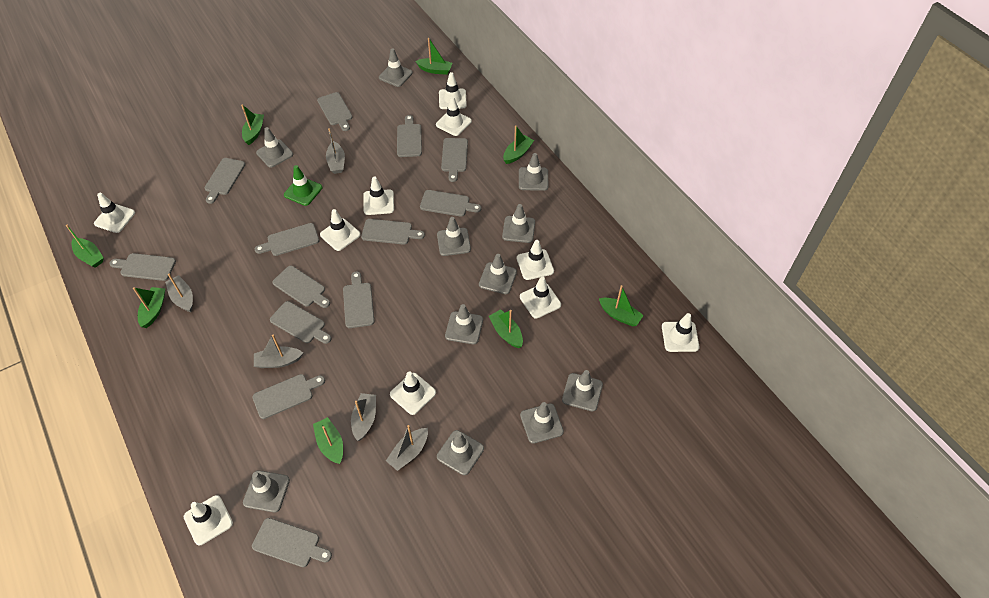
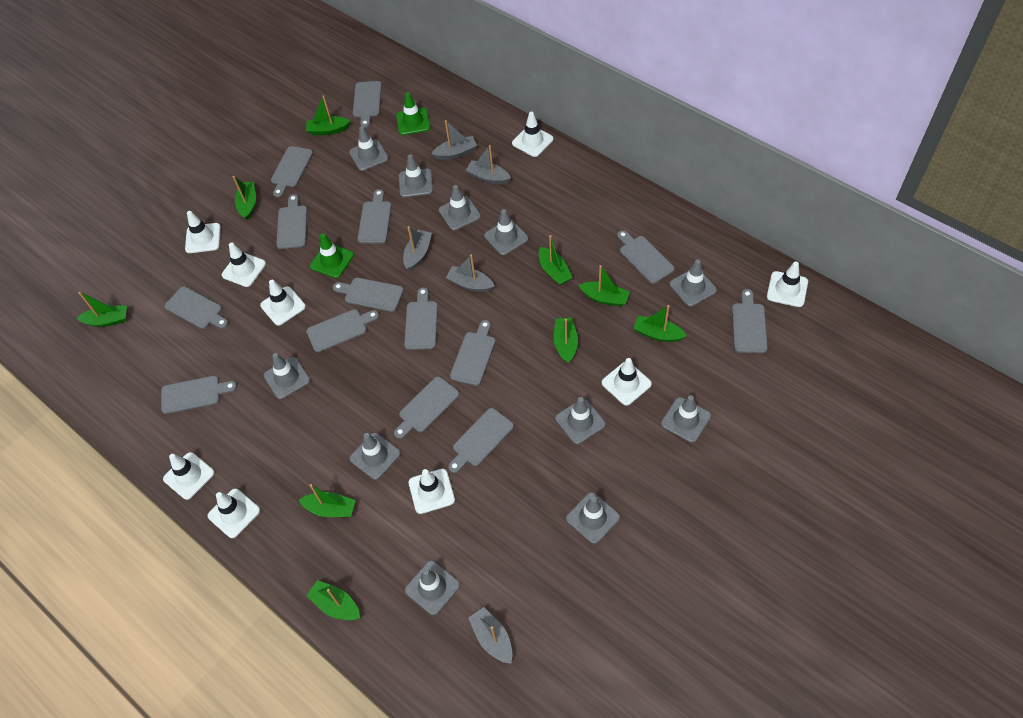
green boat: 8 -> 9
green traffic cone: 1 -> 2
grey cutting board: 13 -> 14
white traffic cone: 10 -> 9

